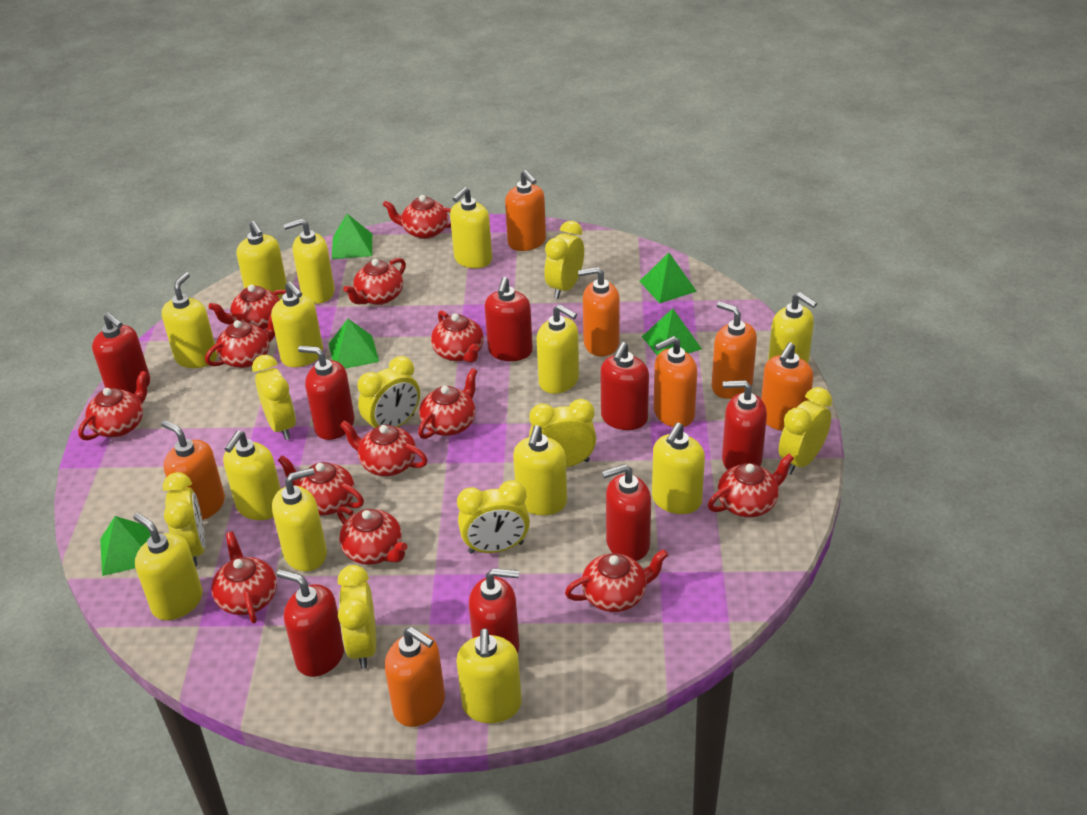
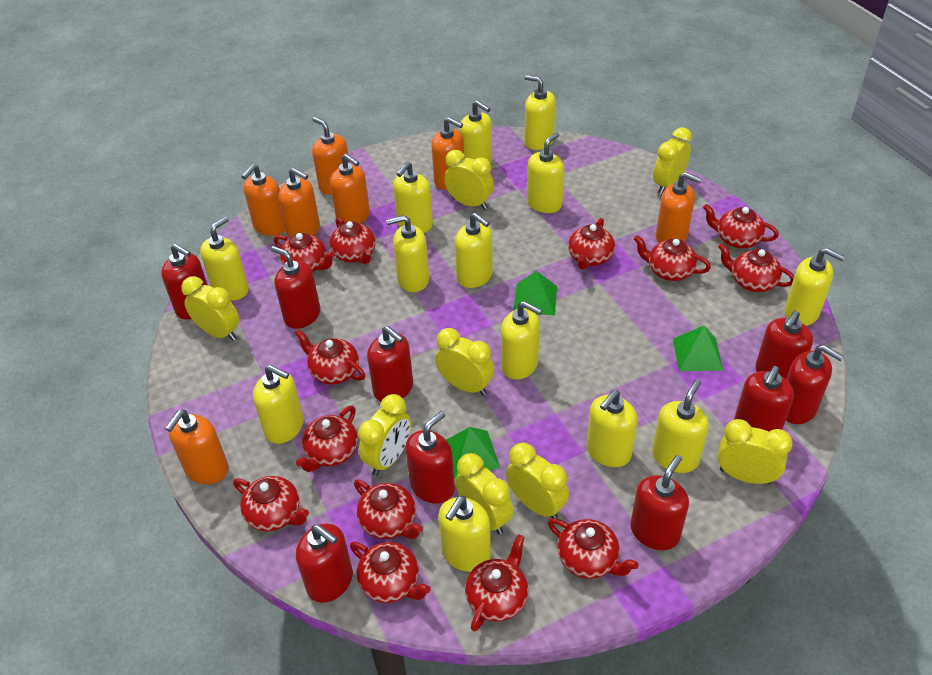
green pyramid: 5 -> 3
red soap dispenser: 8 -> 9

